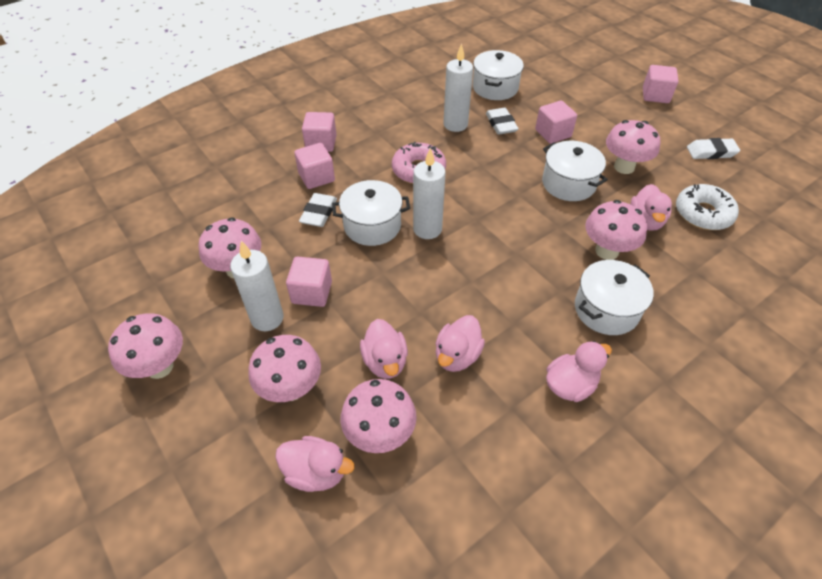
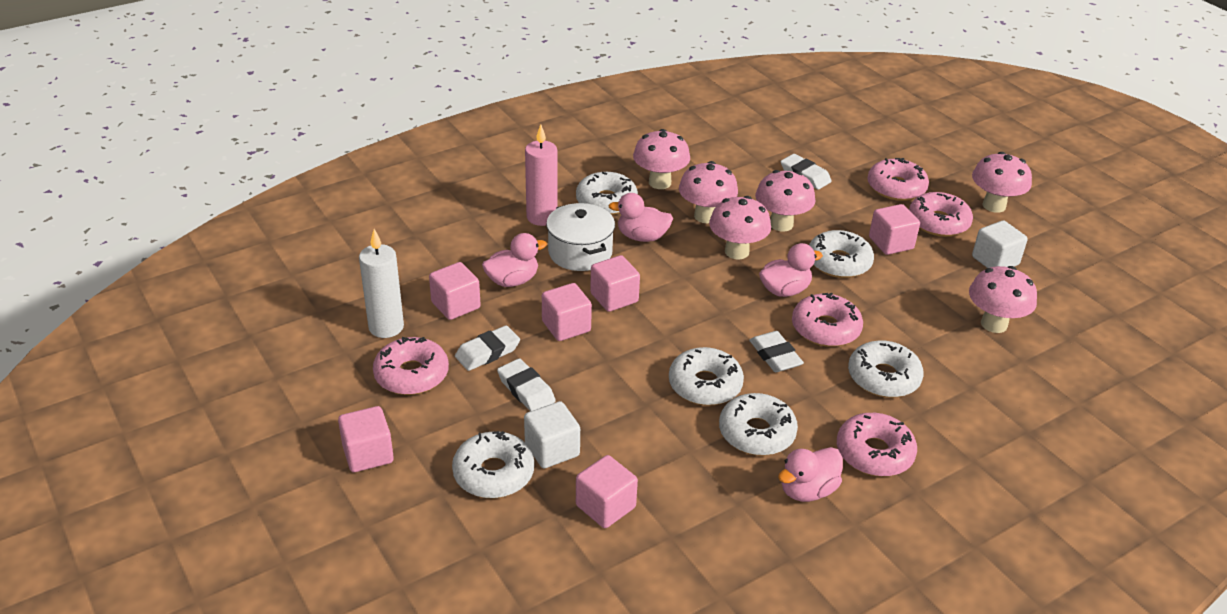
pink candle: 0 -> 1
pink cube: 5 -> 6
pink donut: 1 -> 5
pink duck: 5 -> 4
white candle: 3 -> 1
white cube: 0 -> 2
white donut: 1 -> 6
white eraser: 3 -> 4
white pot: 4 -> 1

